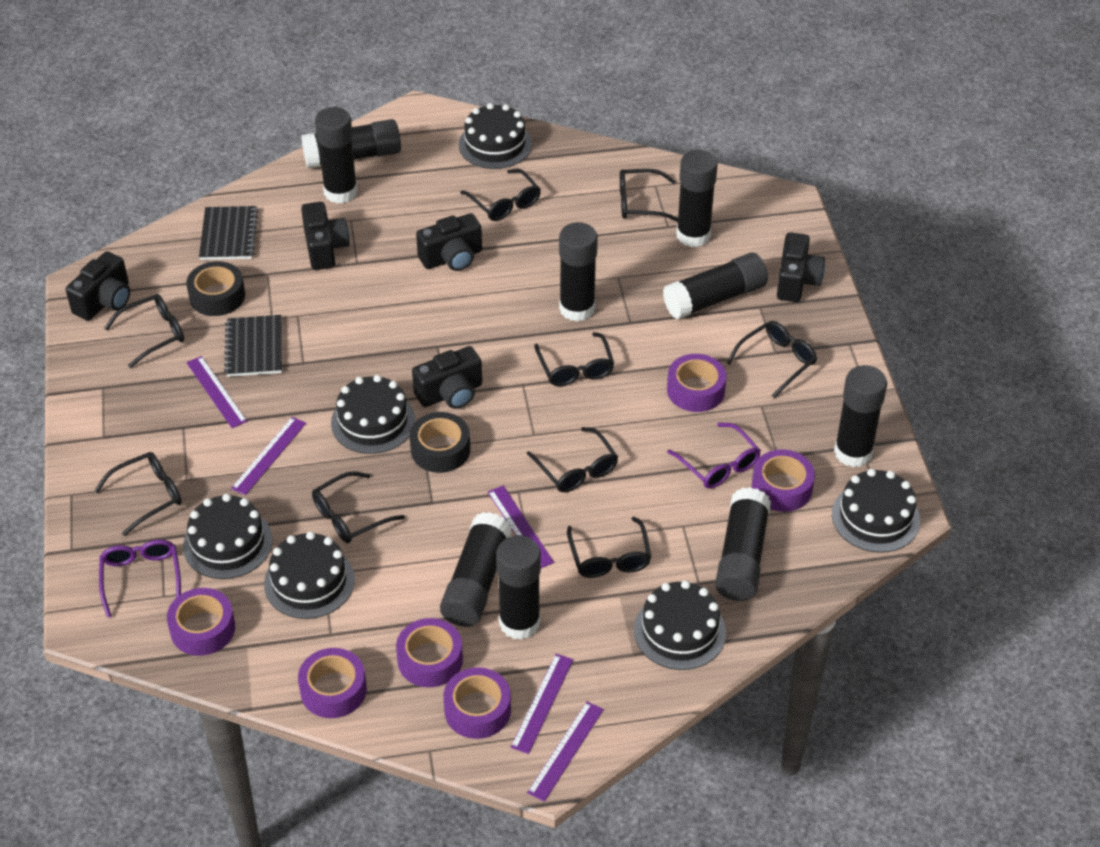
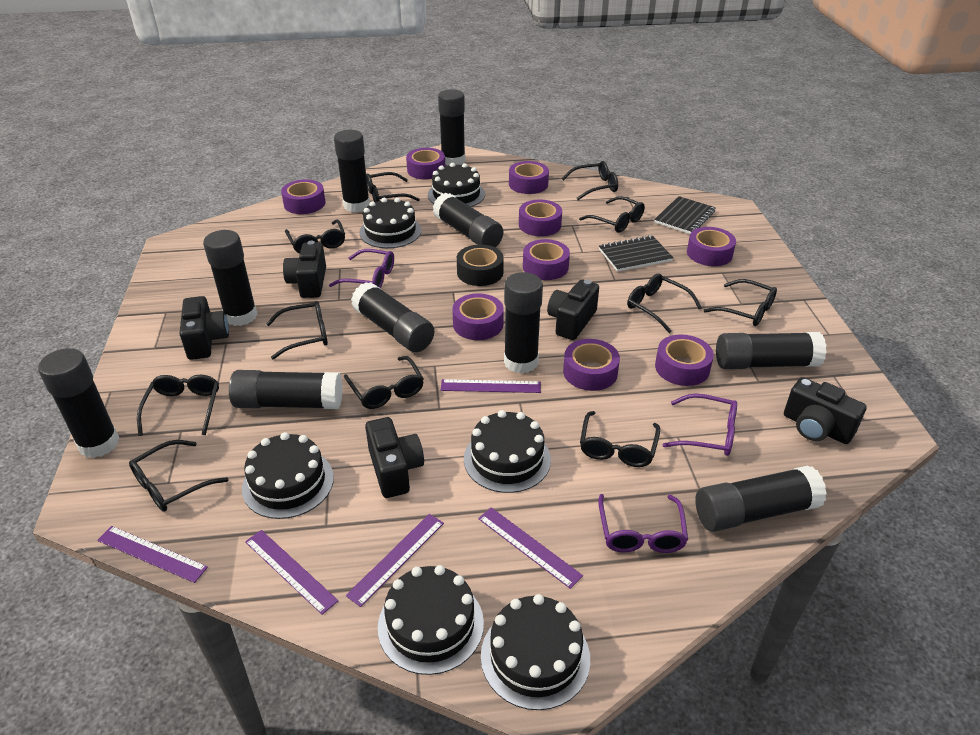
black glasses: 9 -> 11
black glue stick: 9 -> 10
black tape: 2 -> 1
purple glasses: 2 -> 3
purple tape: 6 -> 9

